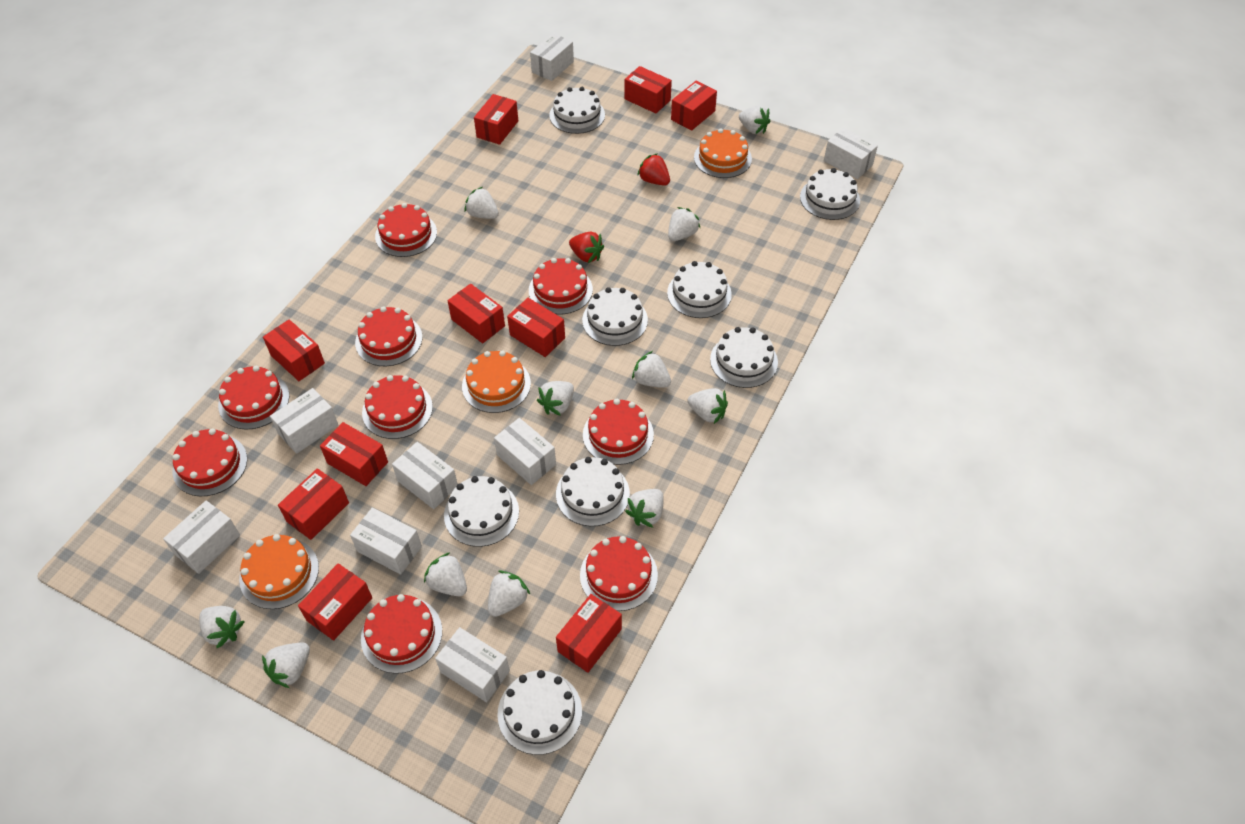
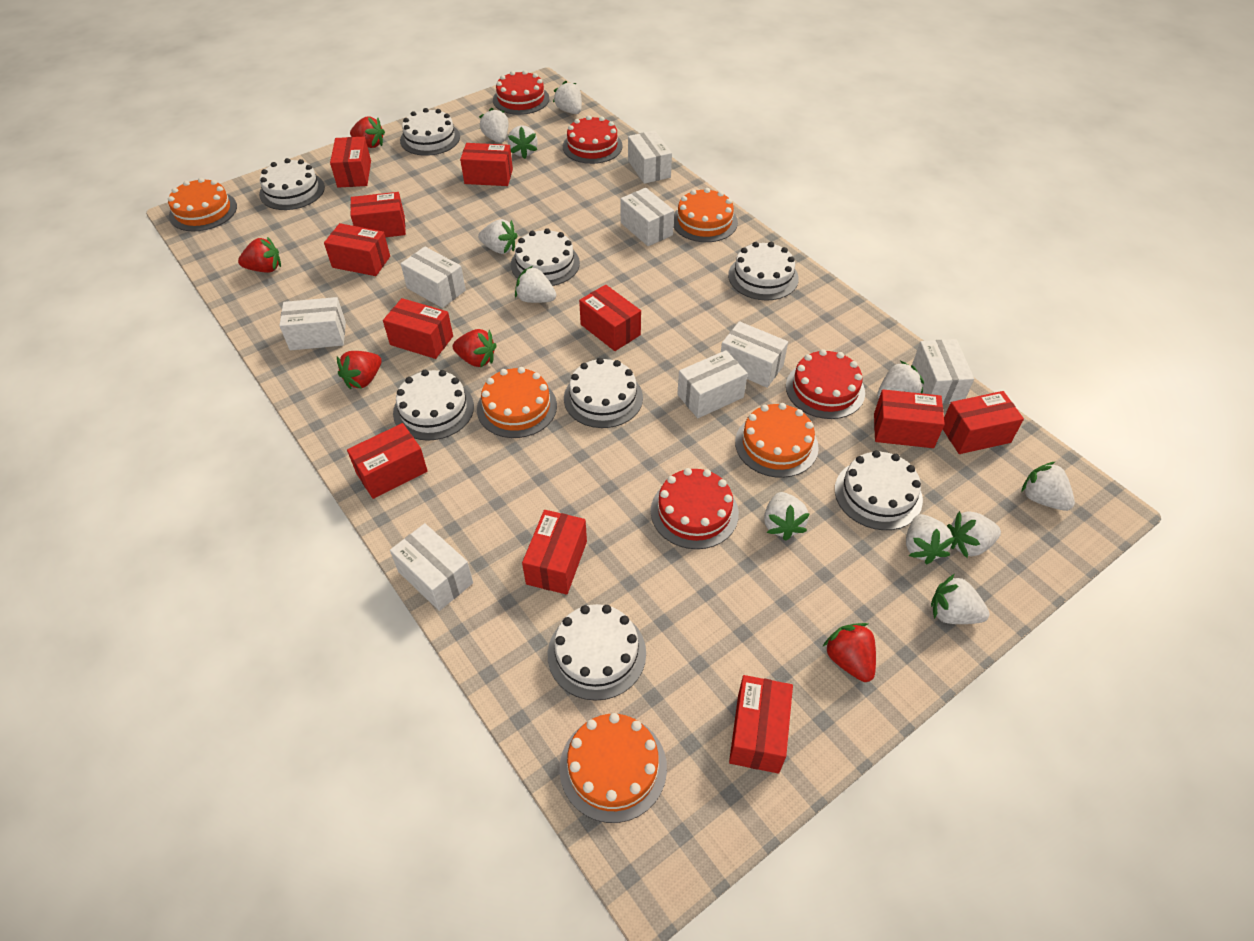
orange cake: 3 -> 5
red box: 10 -> 11
red cake: 9 -> 4
red strawberry: 2 -> 5

